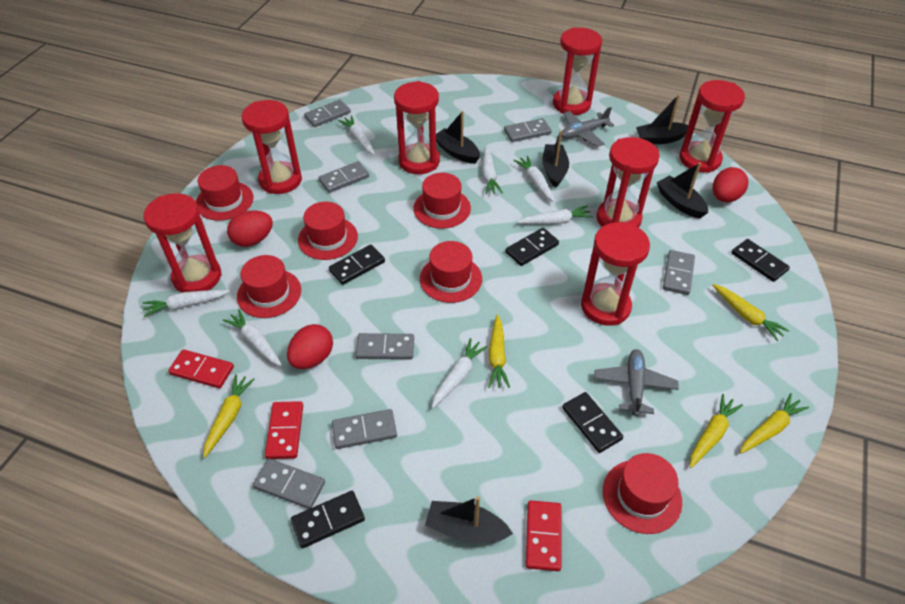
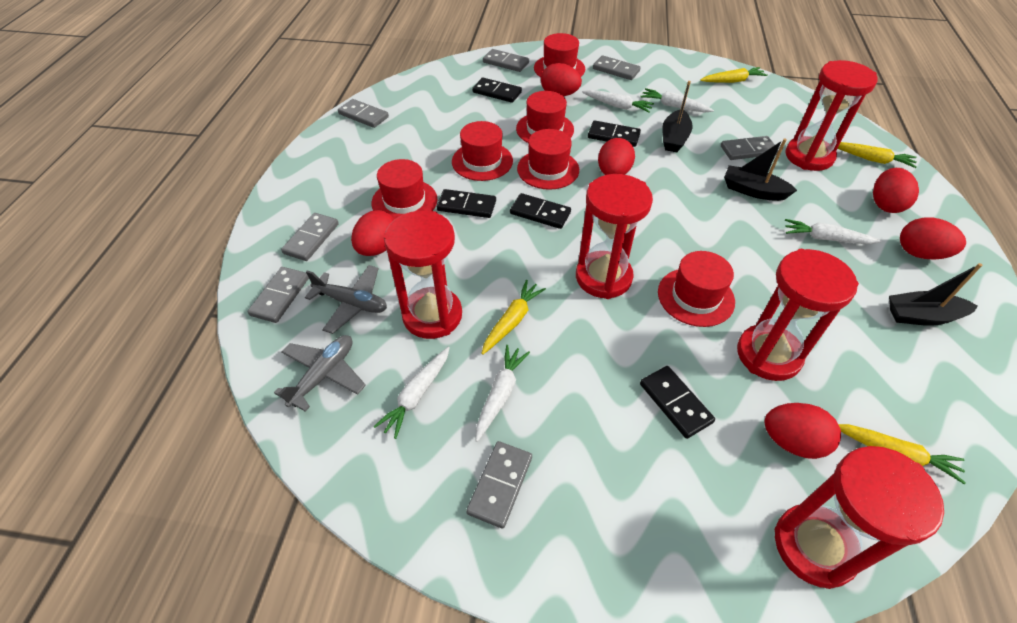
black boat: 5 -> 3
red domino: 3 -> 0
red egg: 3 -> 6
red hourglass: 7 -> 5
white carrot: 7 -> 5
yellow carrot: 5 -> 4

